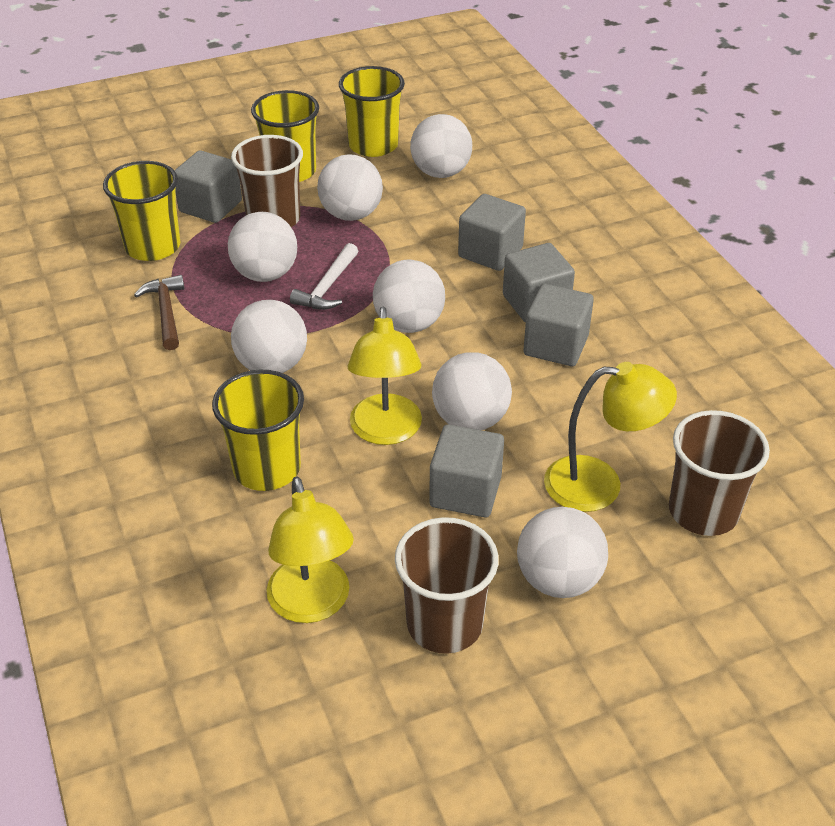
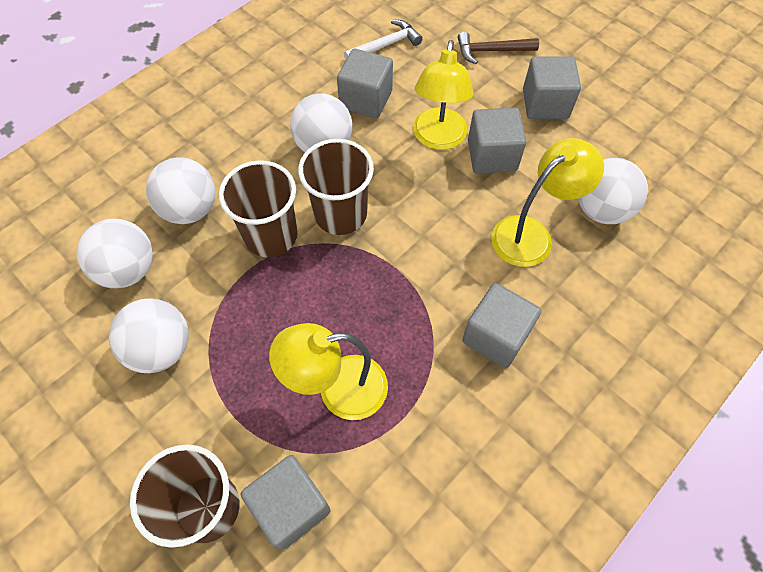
white ball: 7 -> 5
yellow cup: 4 -> 0

